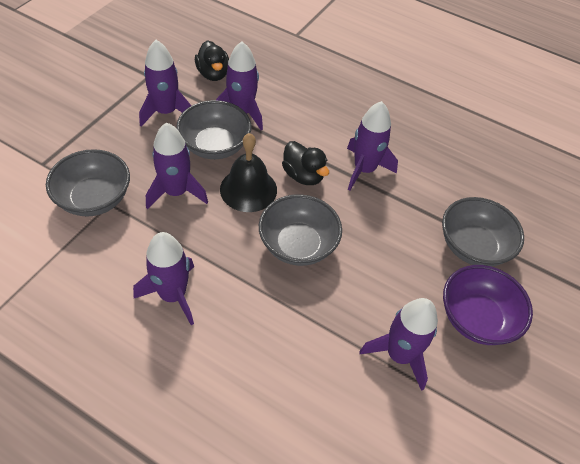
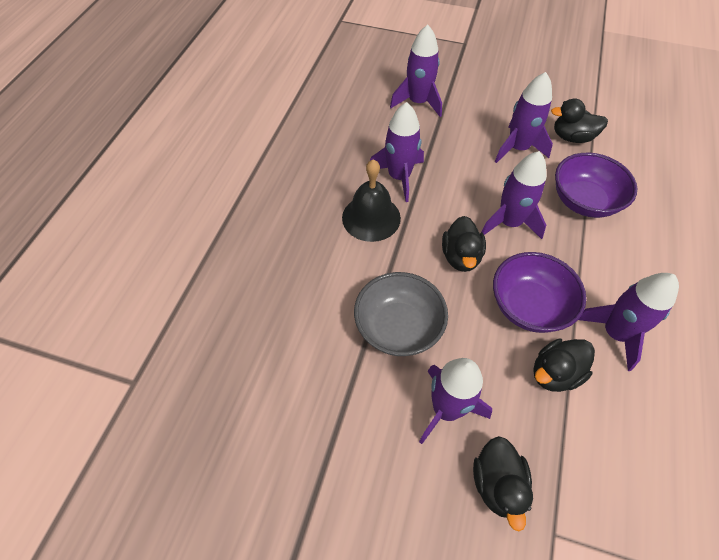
black duck: 2 -> 4
grey bowl: 4 -> 1
purple bowl: 1 -> 2

